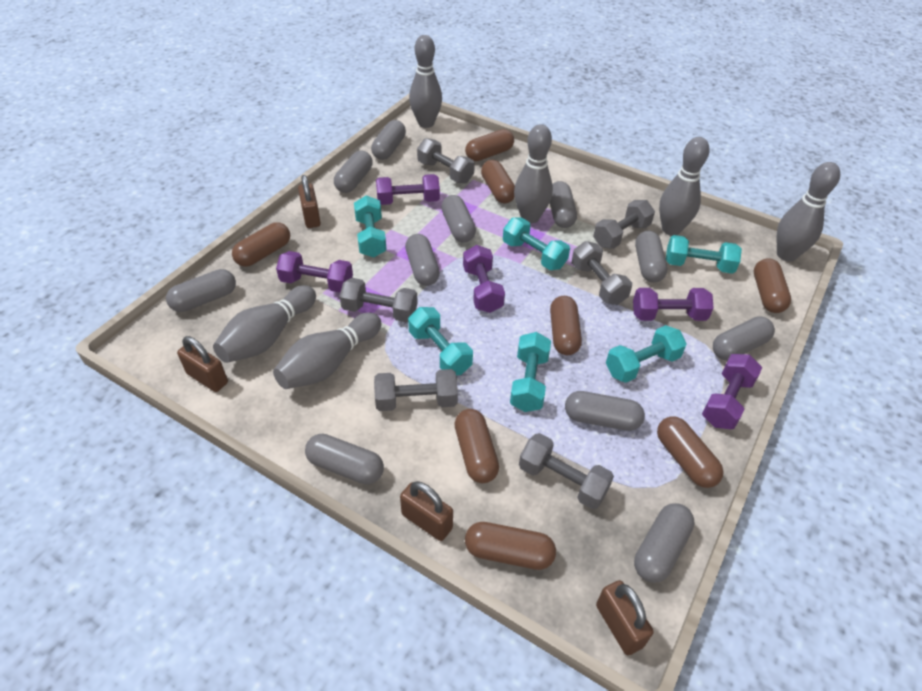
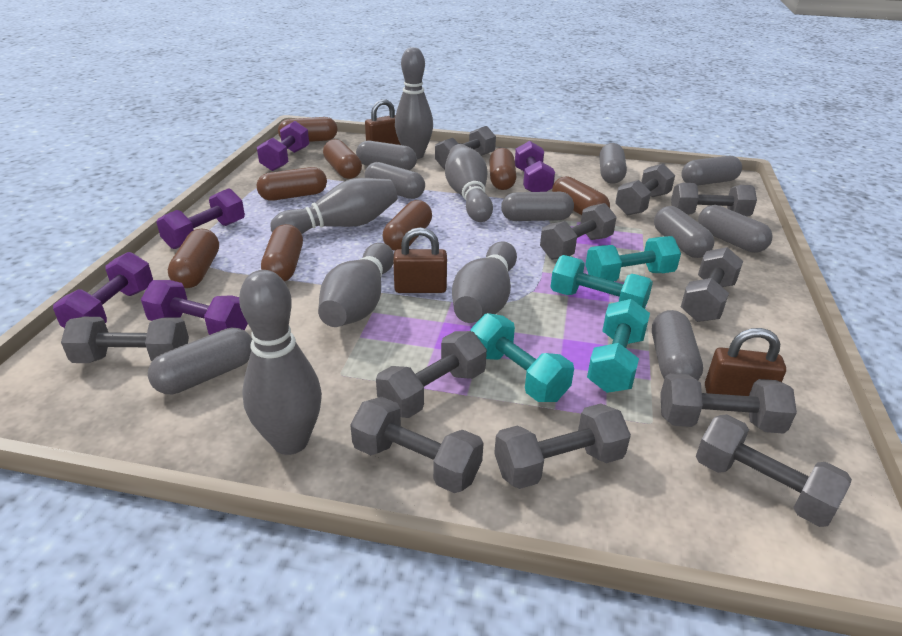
brown padlock: 4 -> 3
grey capsule: 11 -> 9
grey dumbbell: 6 -> 11
turquoise dumbbell: 6 -> 4

